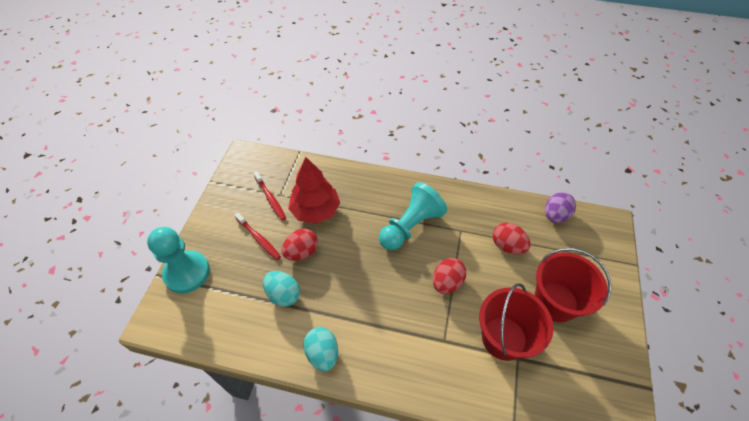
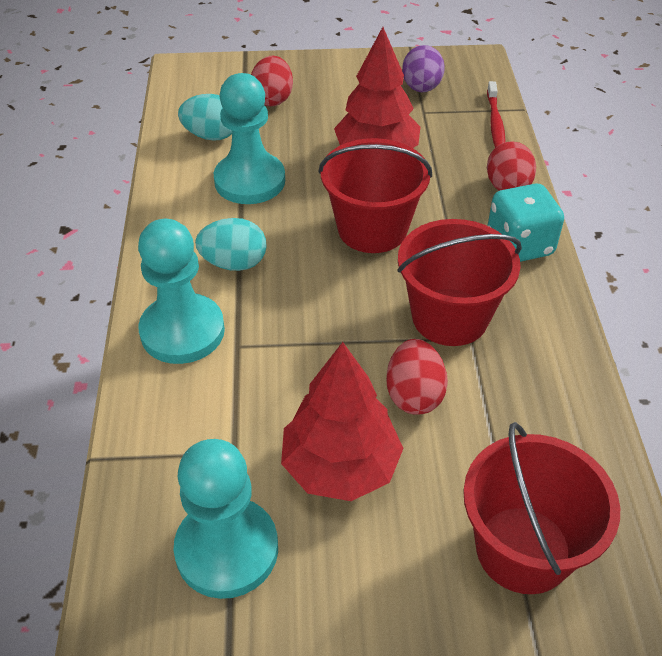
red bucket: 2 -> 3
red toothbrush: 2 -> 1
red tree: 1 -> 2
turquoise dice: 0 -> 1
turquoise pawn: 2 -> 3

